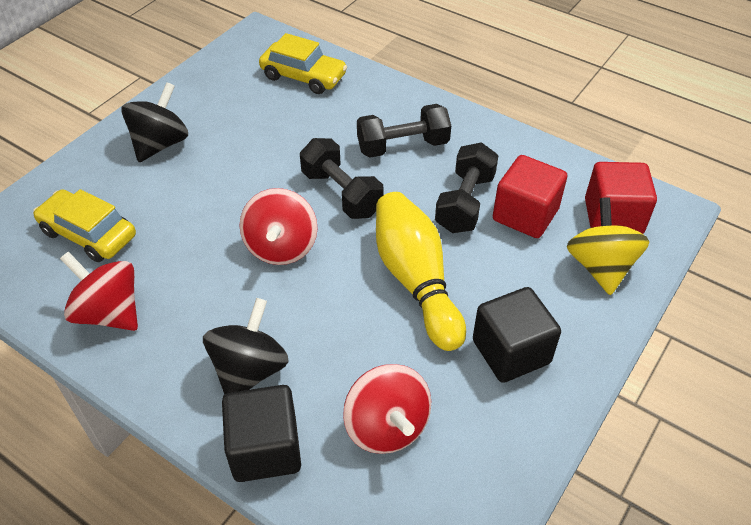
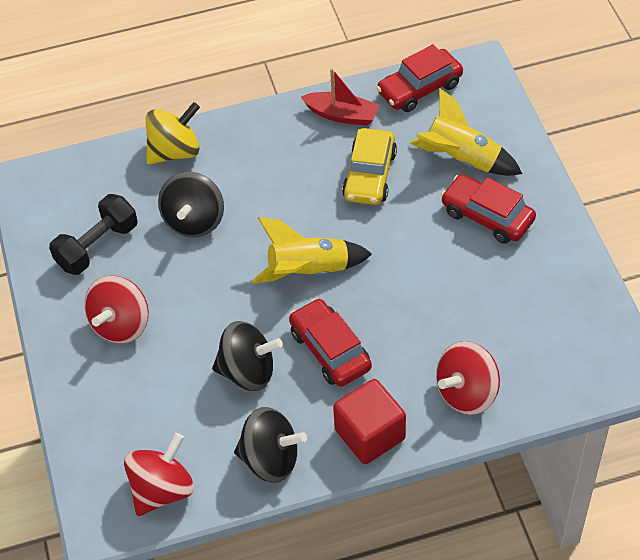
black cube: 2 -> 0
black dumbbell: 3 -> 1
black spinning top: 2 -> 3
red boat: 0 -> 1
red car: 0 -> 3
red cube: 2 -> 1
yellow bowling pin: 1 -> 0
yellow car: 2 -> 1
yellow rocket: 0 -> 2

